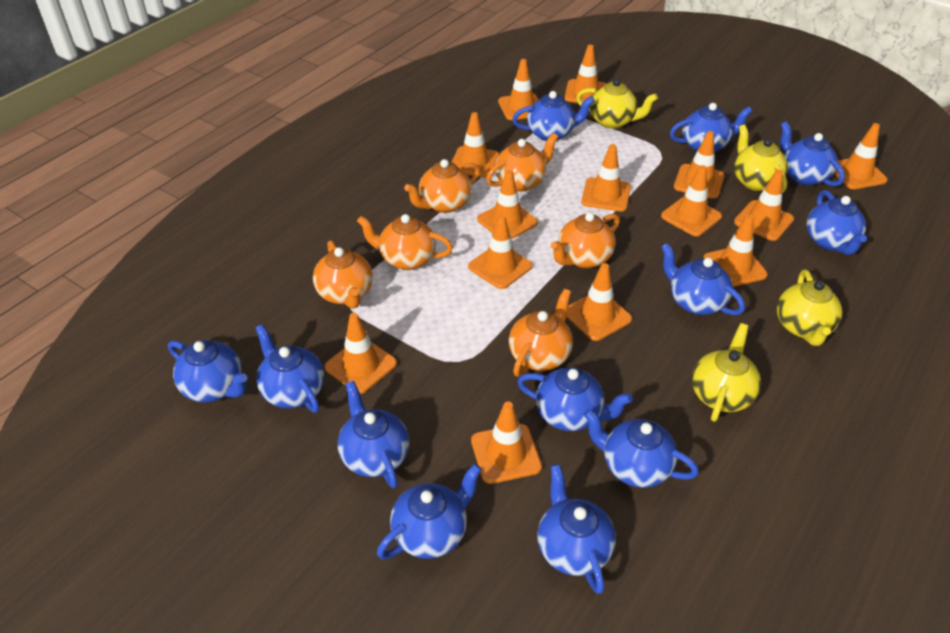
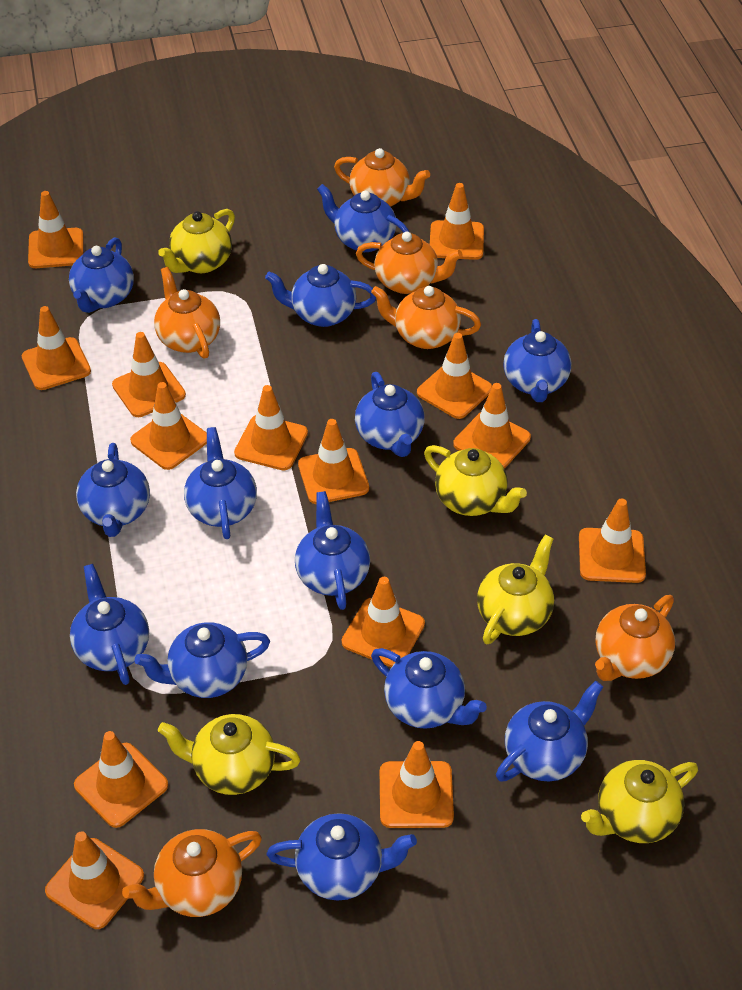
blue teapot: 12 -> 13
yellow teapot: 4 -> 5

